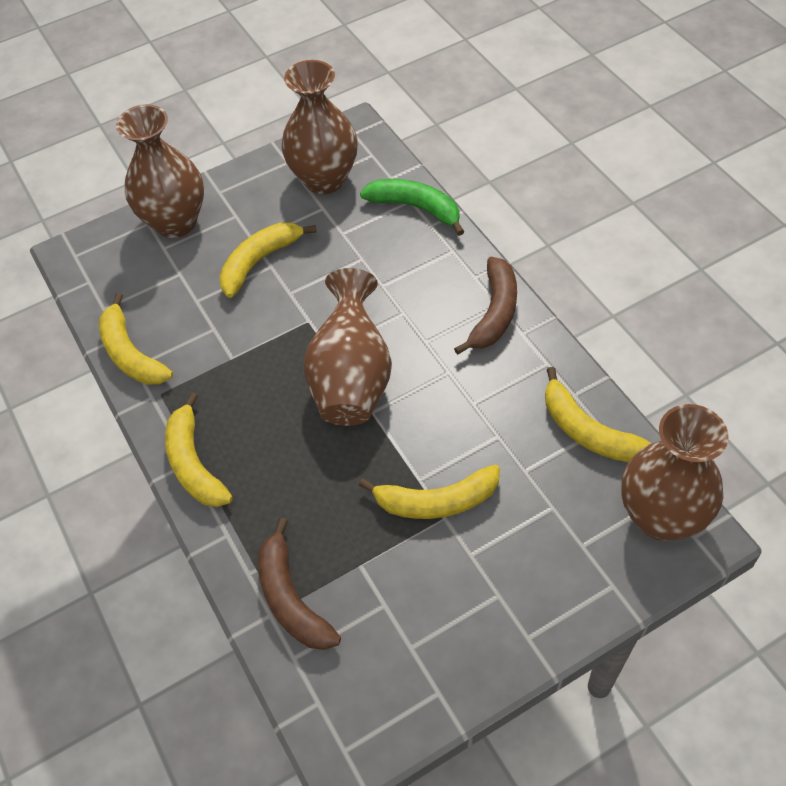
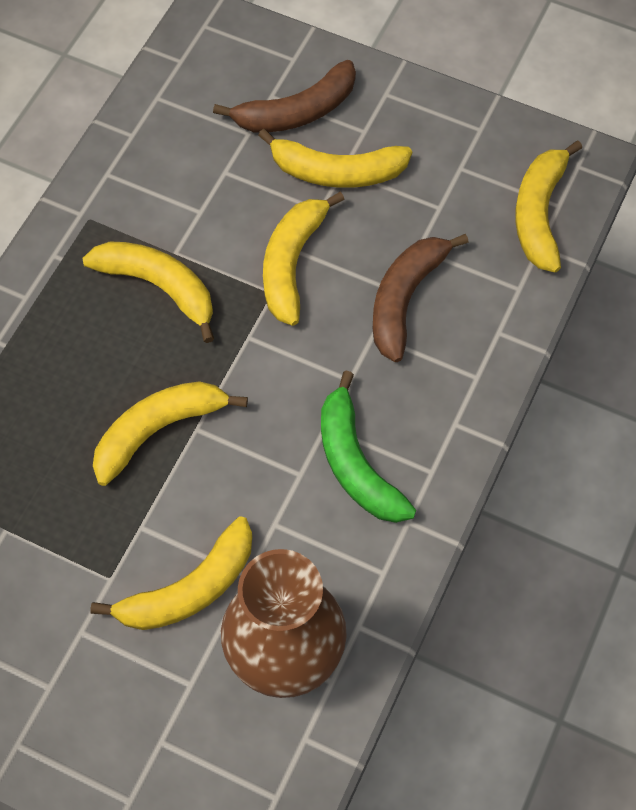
brown vase: 4 -> 1
yellow banana: 5 -> 6

